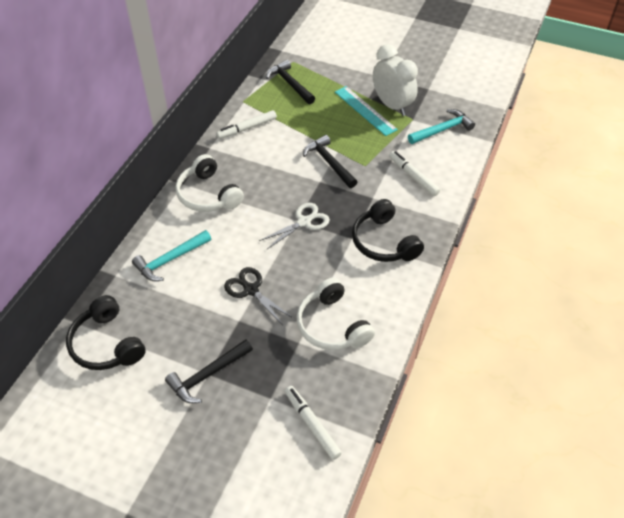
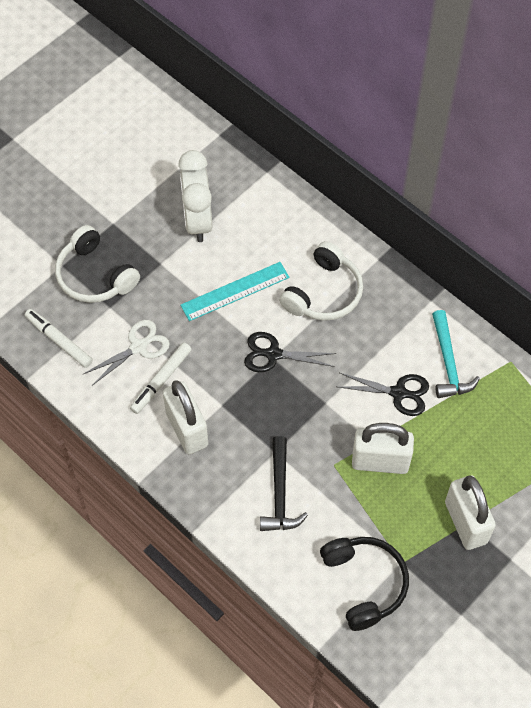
black hammer: 3 -> 1
black headphones: 2 -> 1
black scissors: 1 -> 2
turquoise hammer: 2 -> 1
white marker: 3 -> 2
white padlock: 0 -> 3

